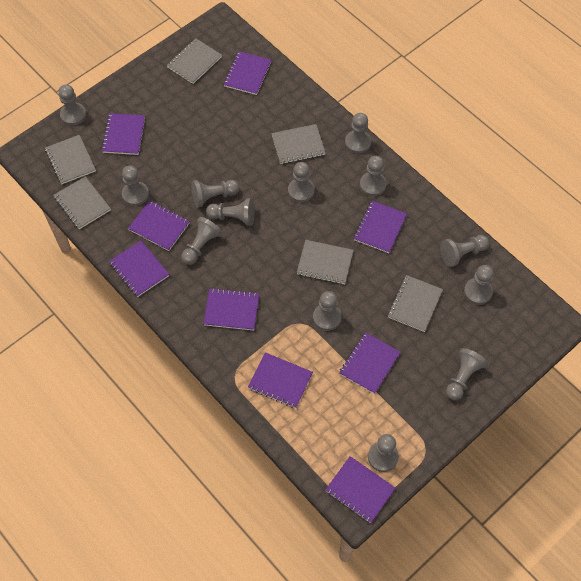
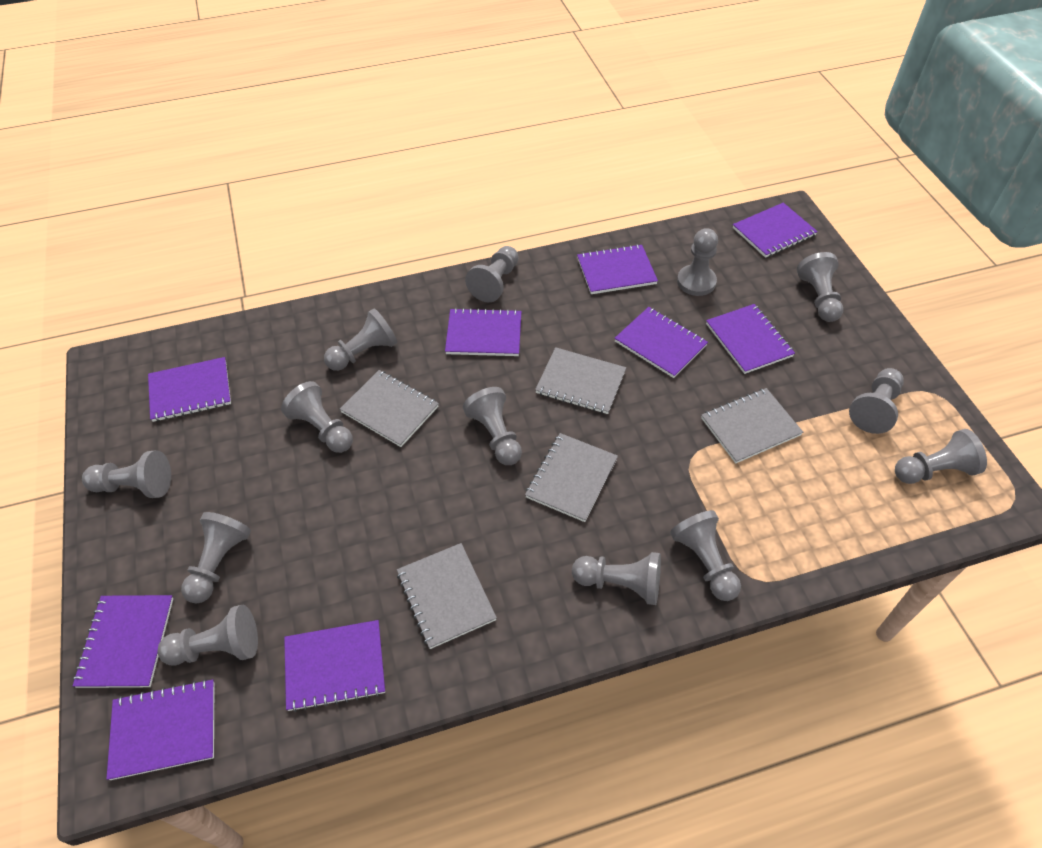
grey notebook: 6 -> 5

